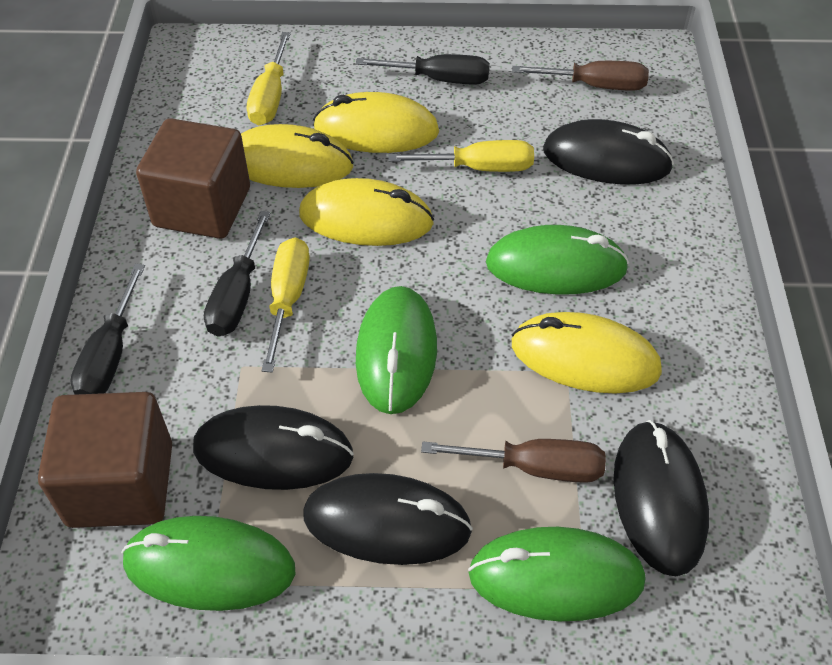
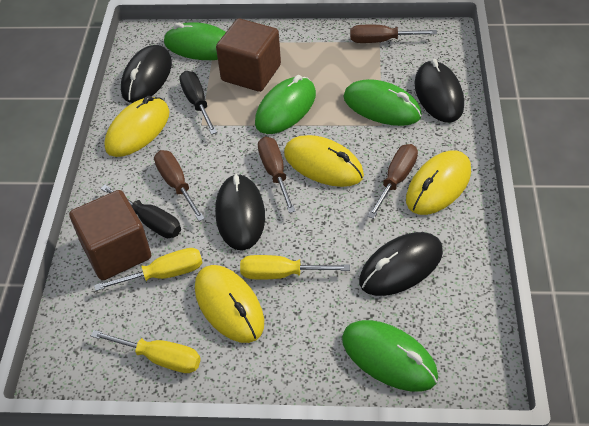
black screwdriver: 3 -> 2
brown screwdriver: 2 -> 4

